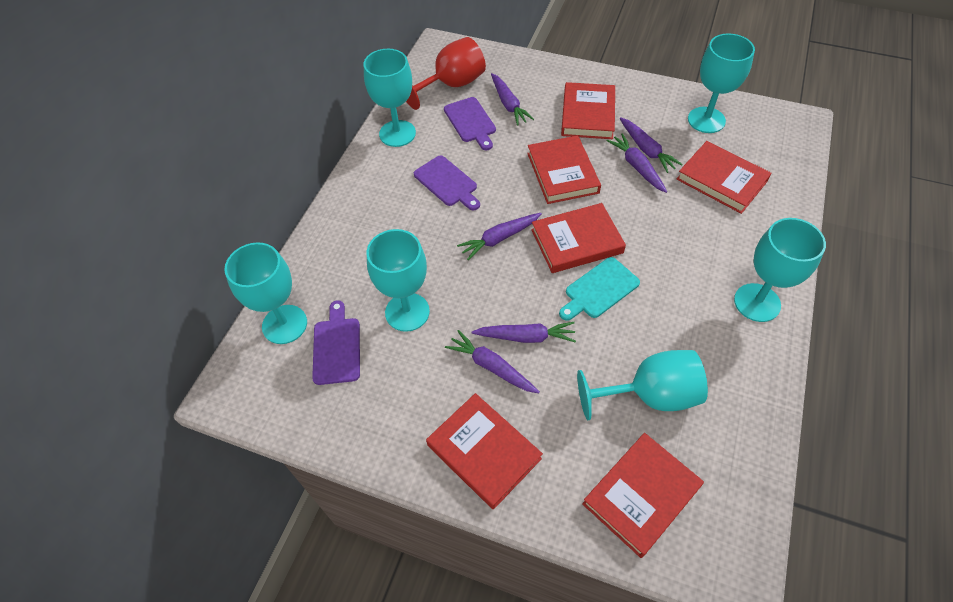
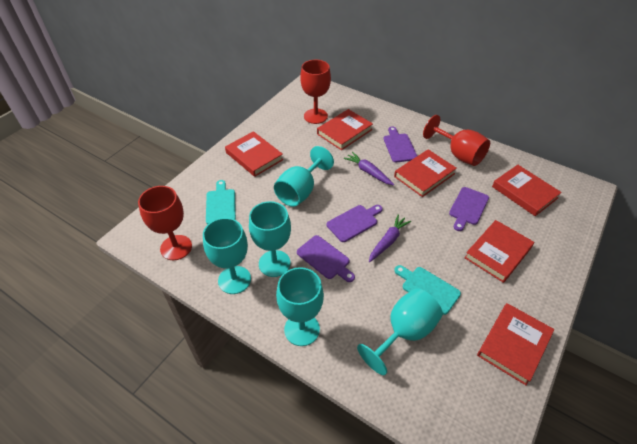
purple carrot: 6 -> 2
purple cutting board: 3 -> 4
red goblet: 1 -> 3
turquoise cutting board: 1 -> 2
turquoise goblet: 6 -> 5

